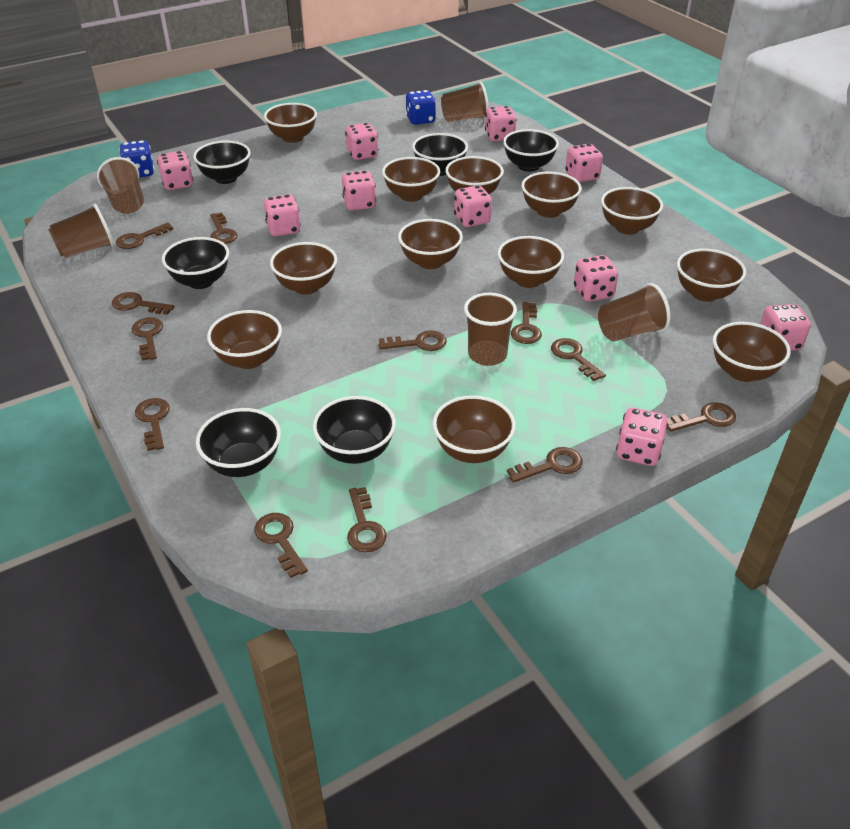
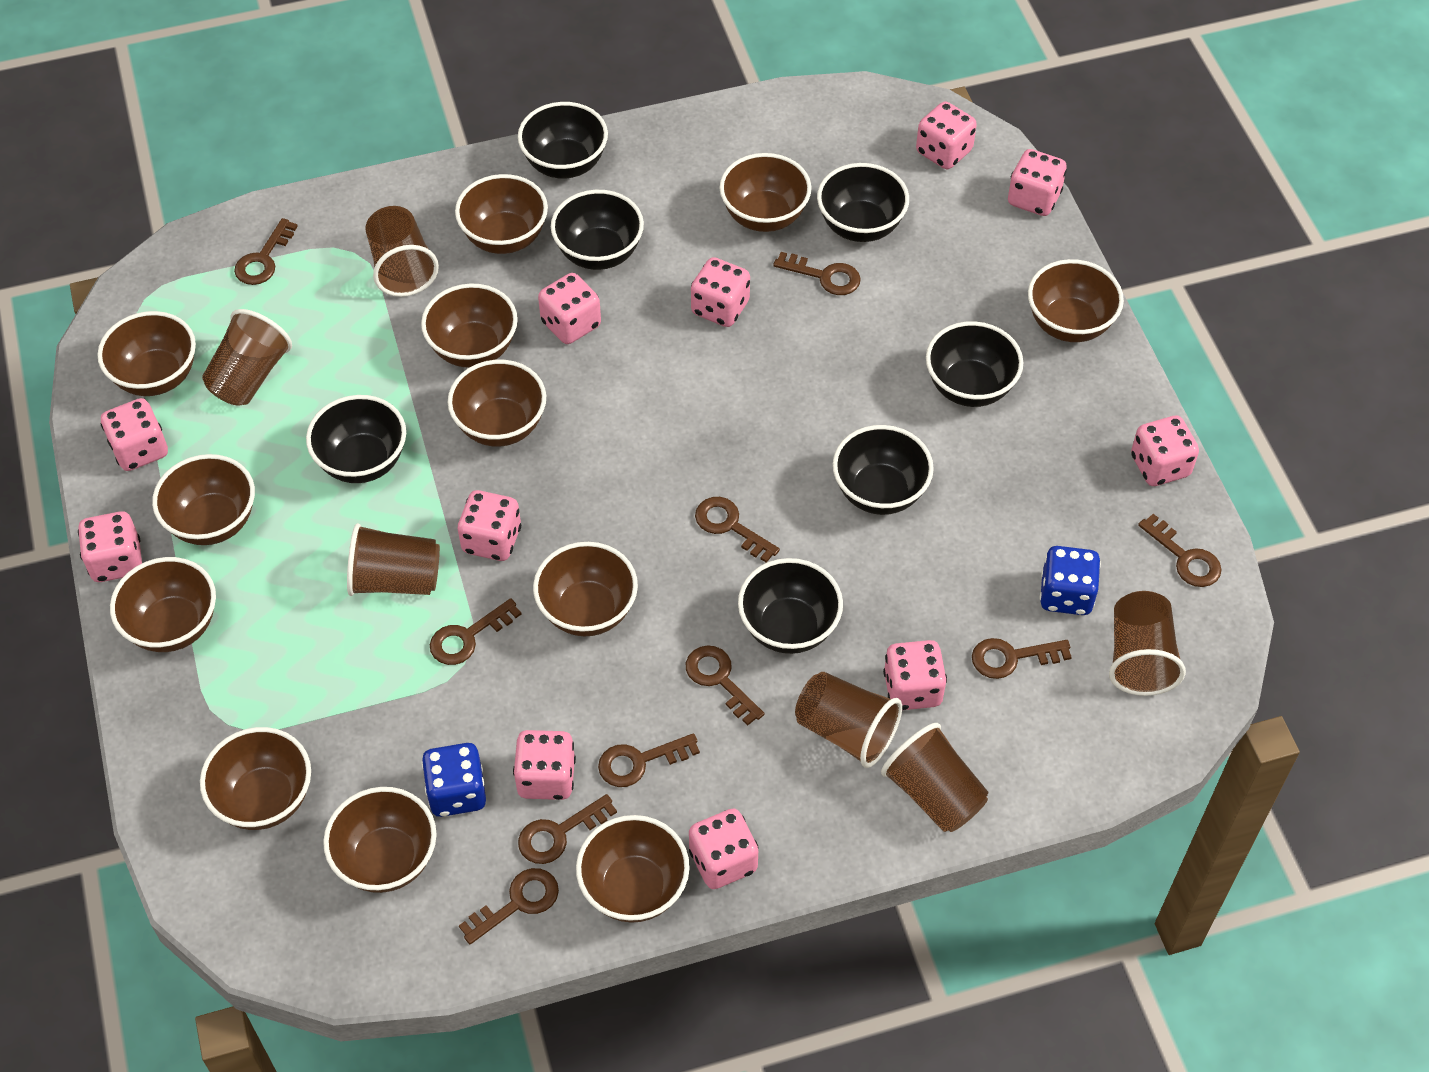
black bowl: 6 -> 7
brown cup: 5 -> 6
brown key: 12 -> 10
pink dice: 10 -> 11

